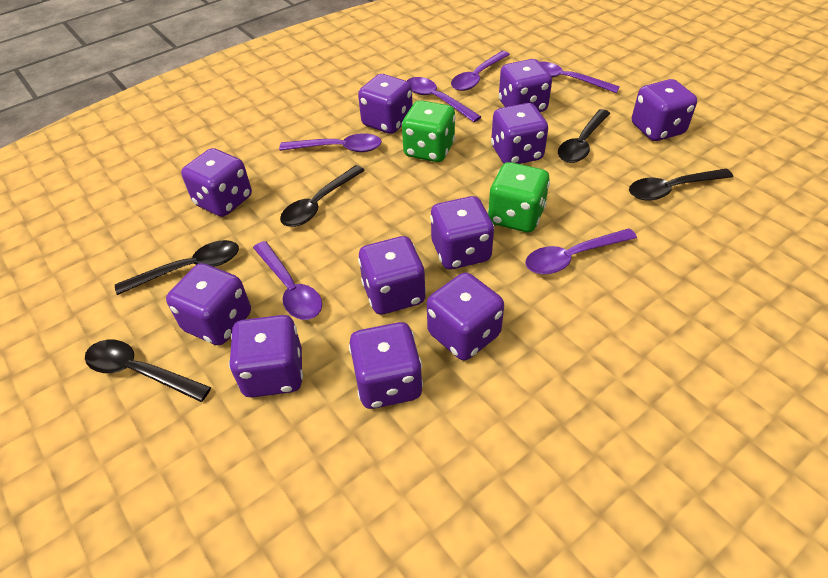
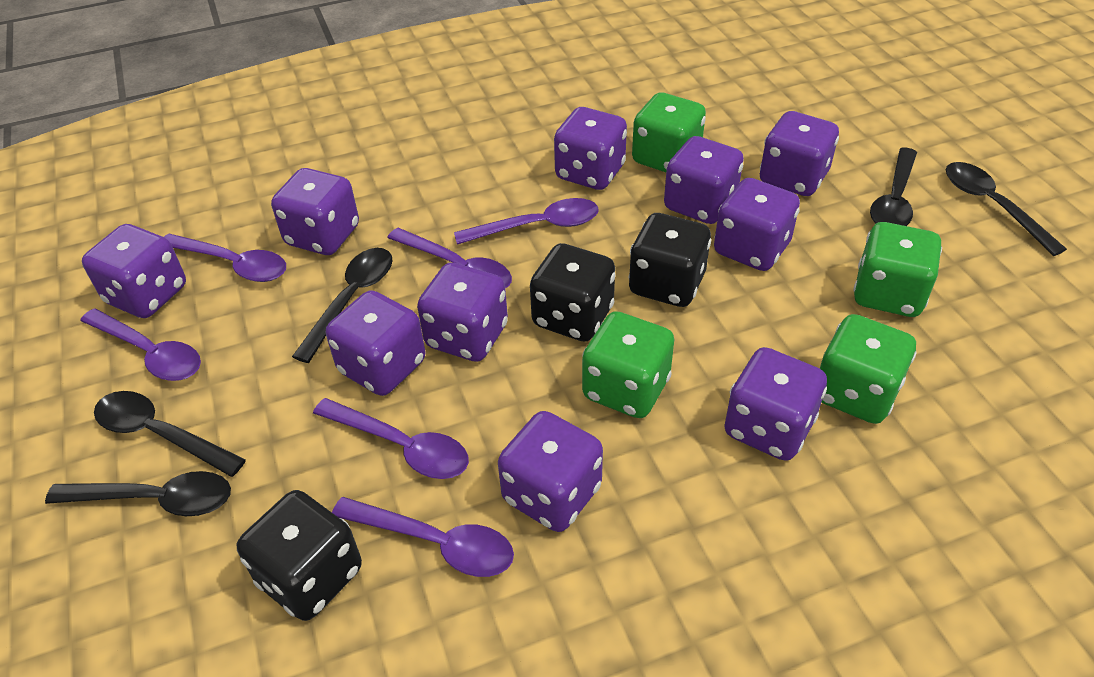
black dice: 0 -> 3
green dice: 2 -> 4
purple dice: 11 -> 10

